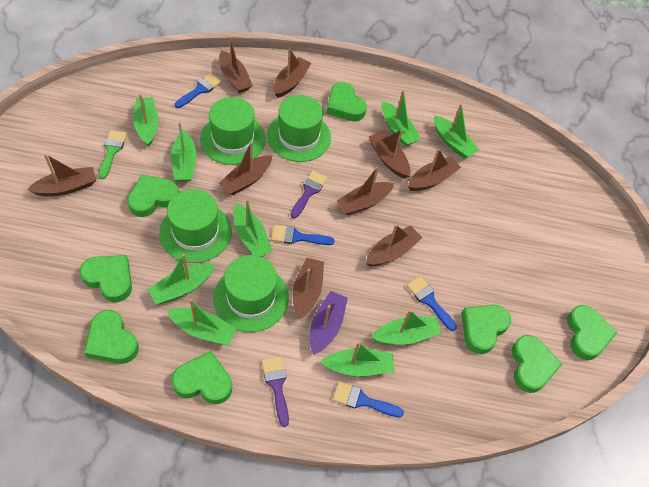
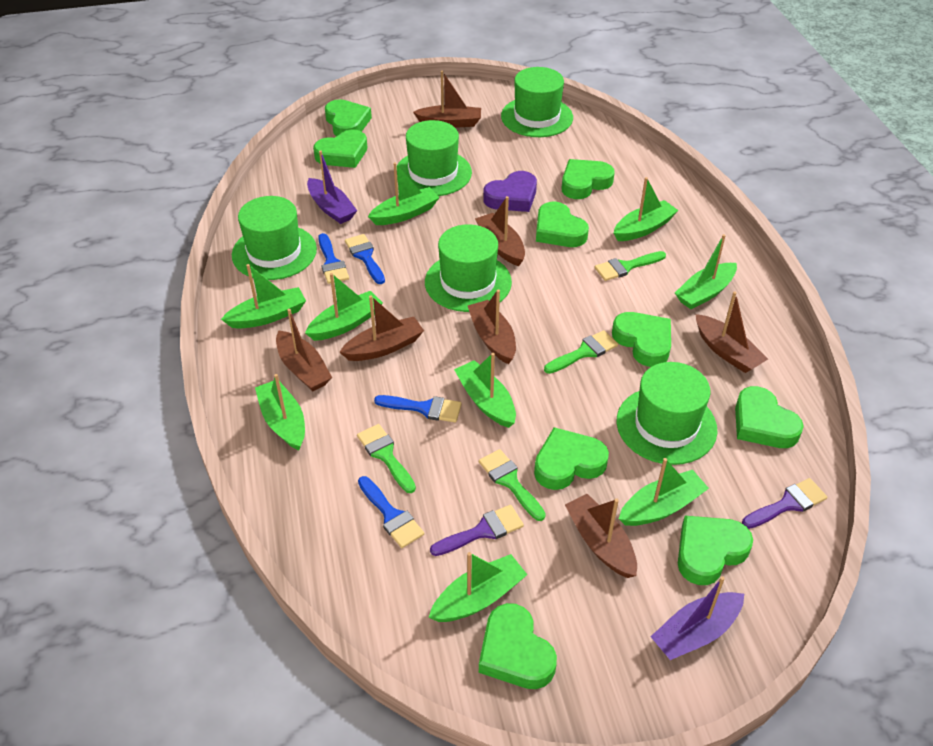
brown boat: 9 -> 7
green brush: 1 -> 4
green hat: 4 -> 5
green heart: 8 -> 9
purple boat: 1 -> 2
purple heart: 0 -> 1

